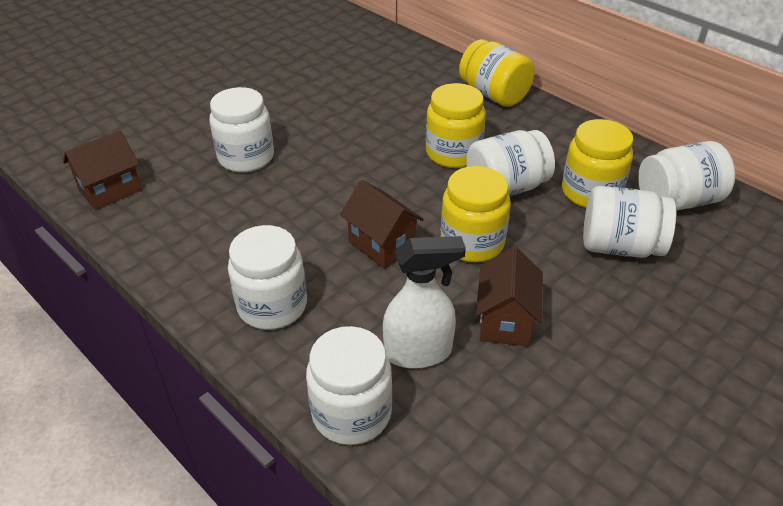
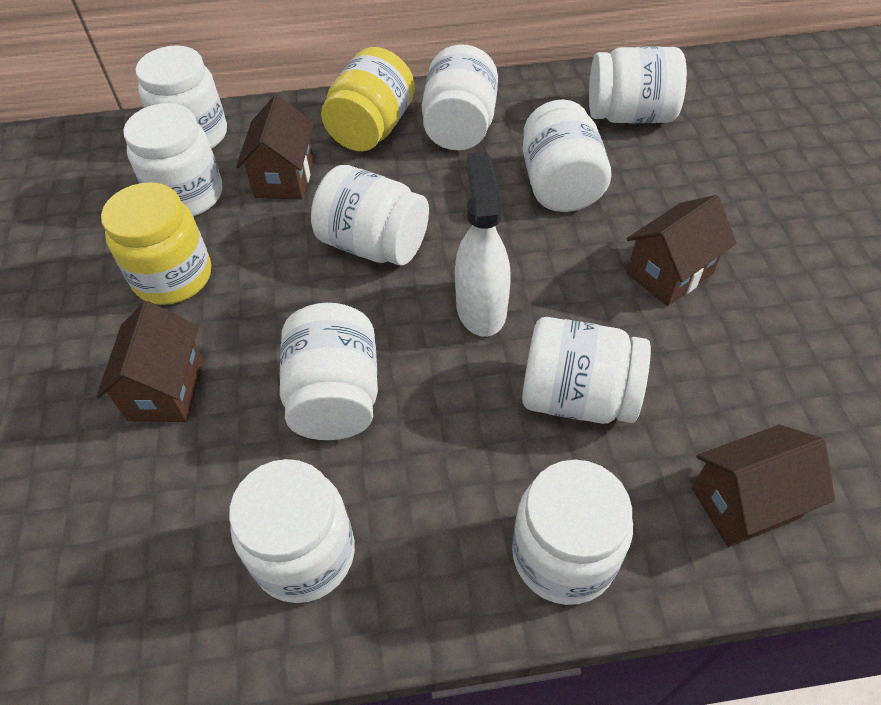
brown house: 3 -> 4
white jar: 6 -> 10
yellow jar: 4 -> 2

